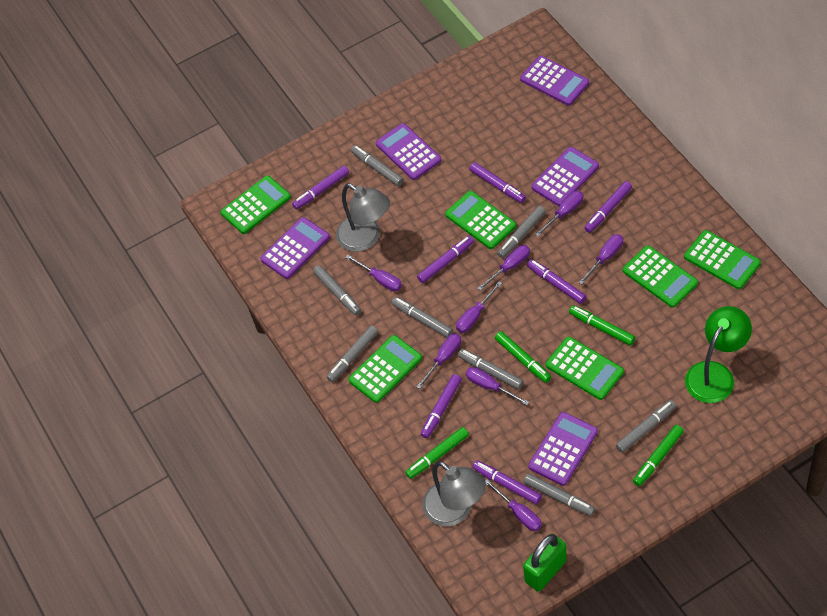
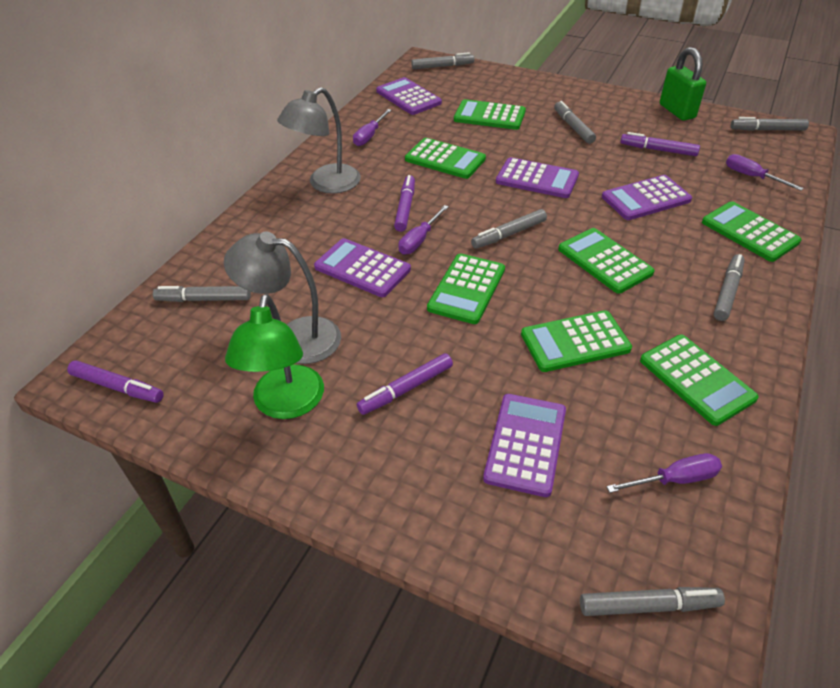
green calculator: 6 -> 7
green marker: 4 -> 0
grey marker: 8 -> 7
purple marker: 7 -> 4
purple screwdriver: 8 -> 4

